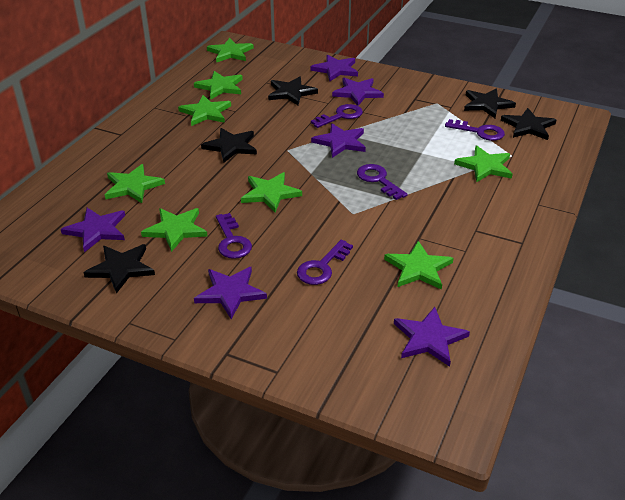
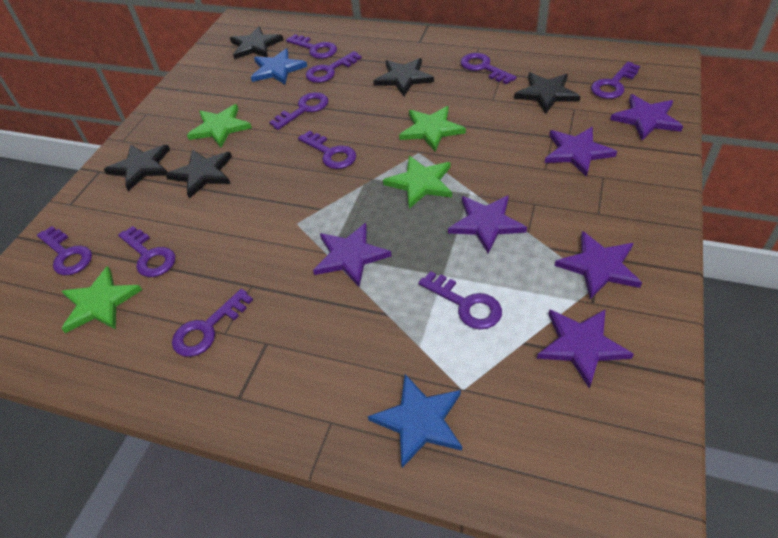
blue star: 0 -> 2
green star: 8 -> 4
purple key: 5 -> 10

